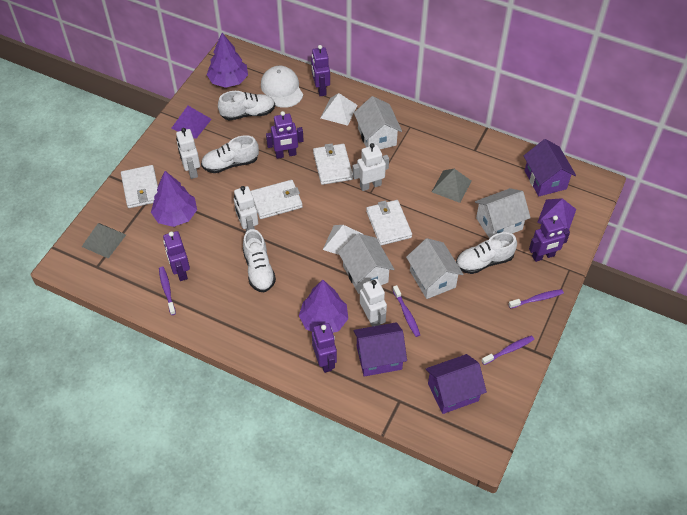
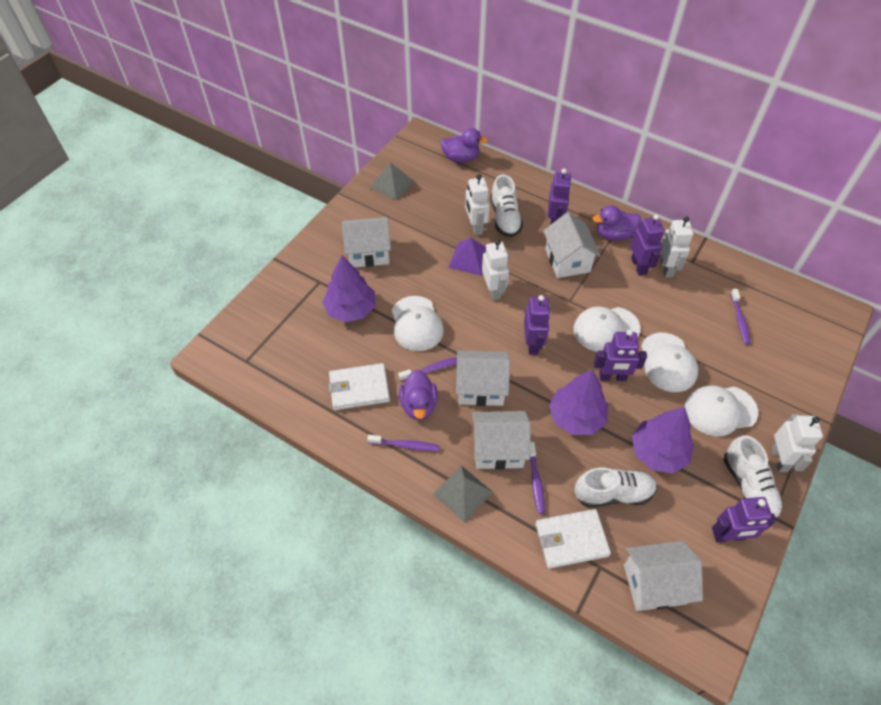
purple duck: 0 -> 3
purple house: 3 -> 0
purple pyramid: 2 -> 1
white cap: 1 -> 4
white house: 4 -> 5
white pyramid: 2 -> 0
white shoe: 4 -> 3
white wallet: 4 -> 2

